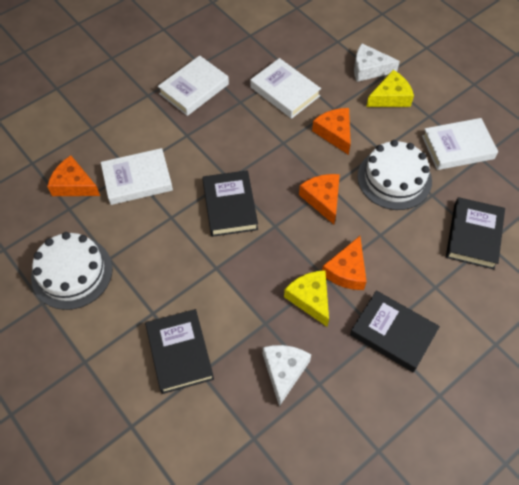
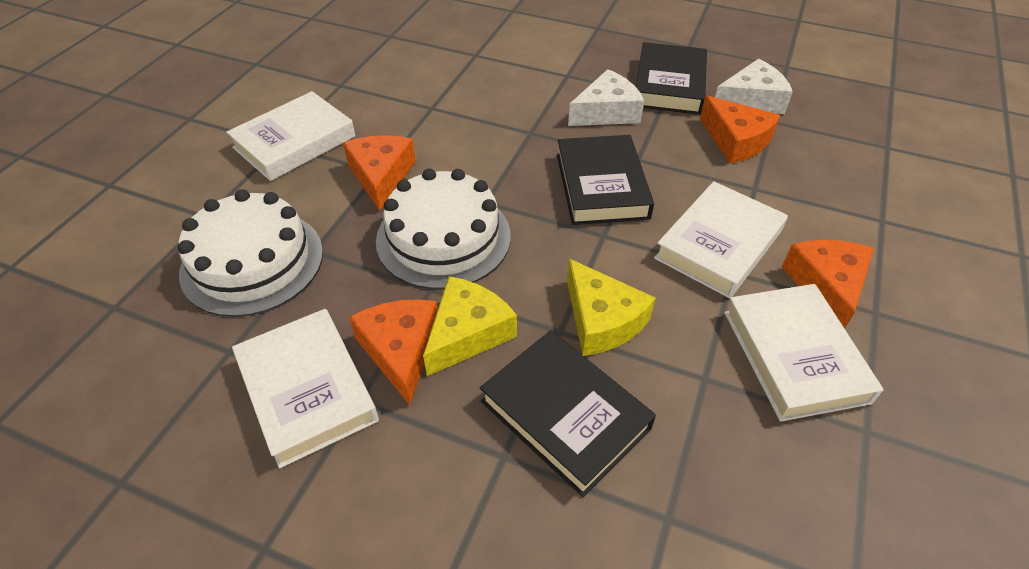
black book: 4 -> 3

